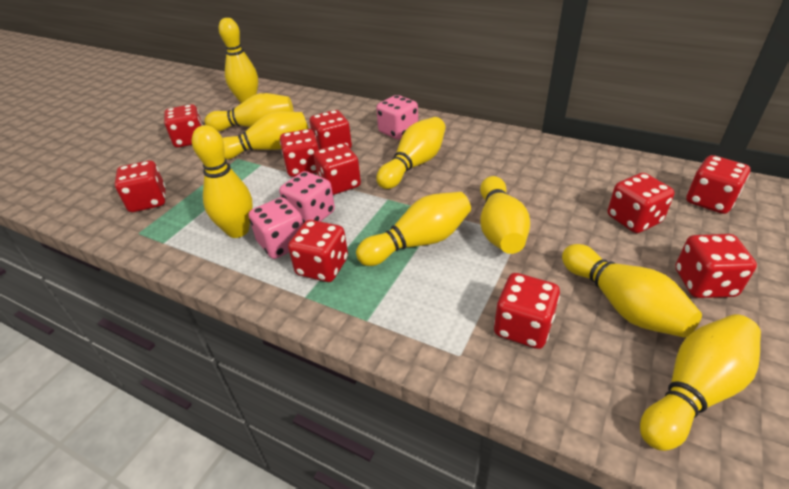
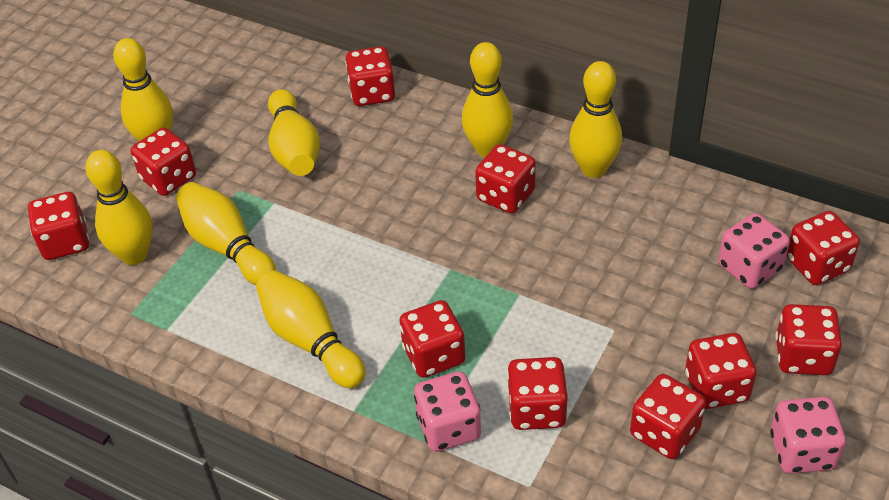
yellow bowling pin: 9 -> 7

